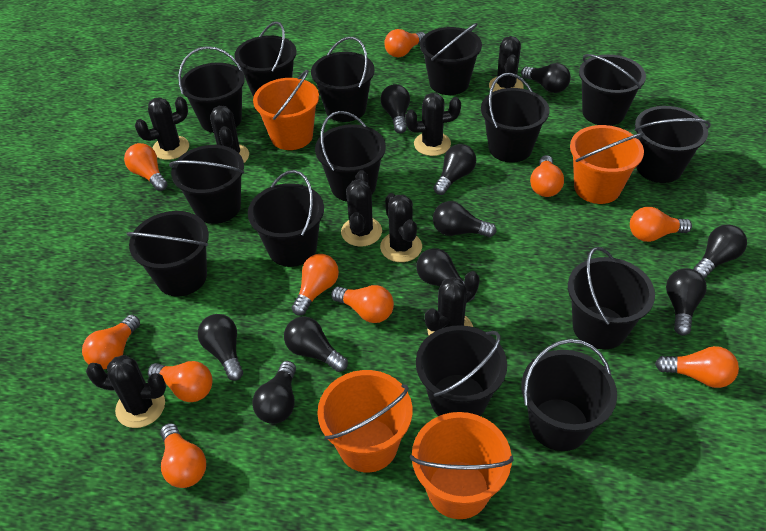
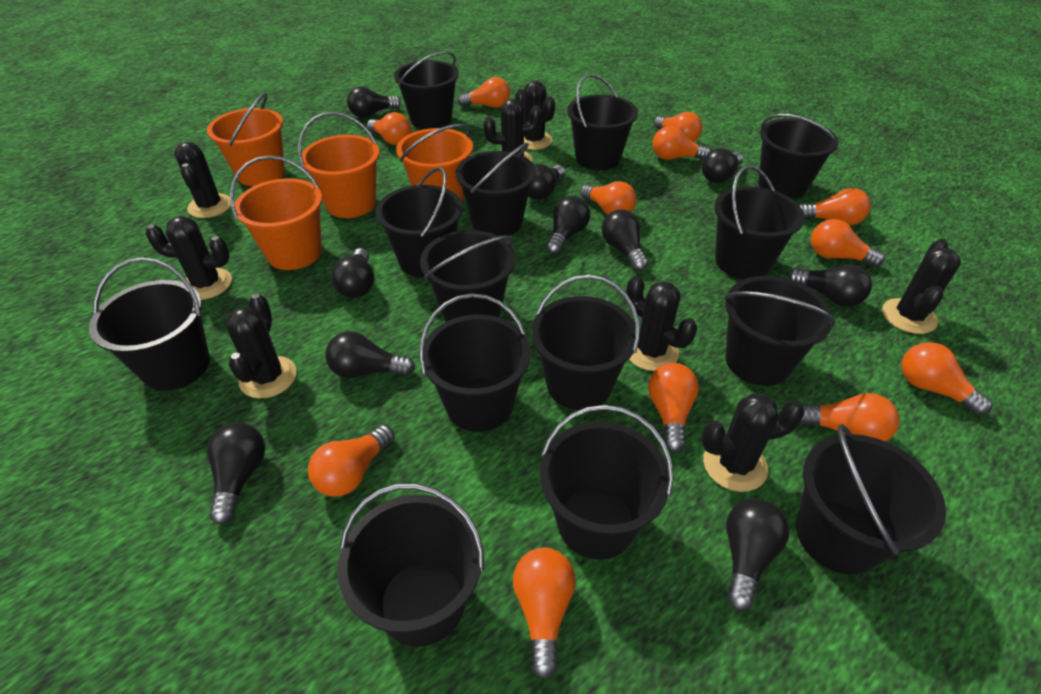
orange light bulb: 10 -> 12

